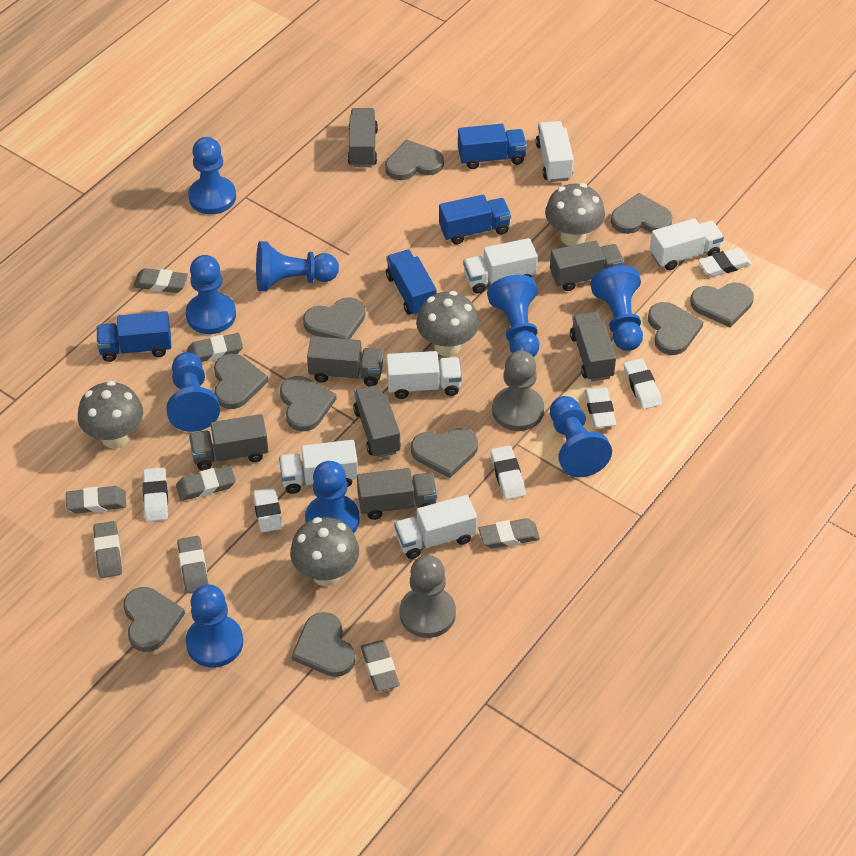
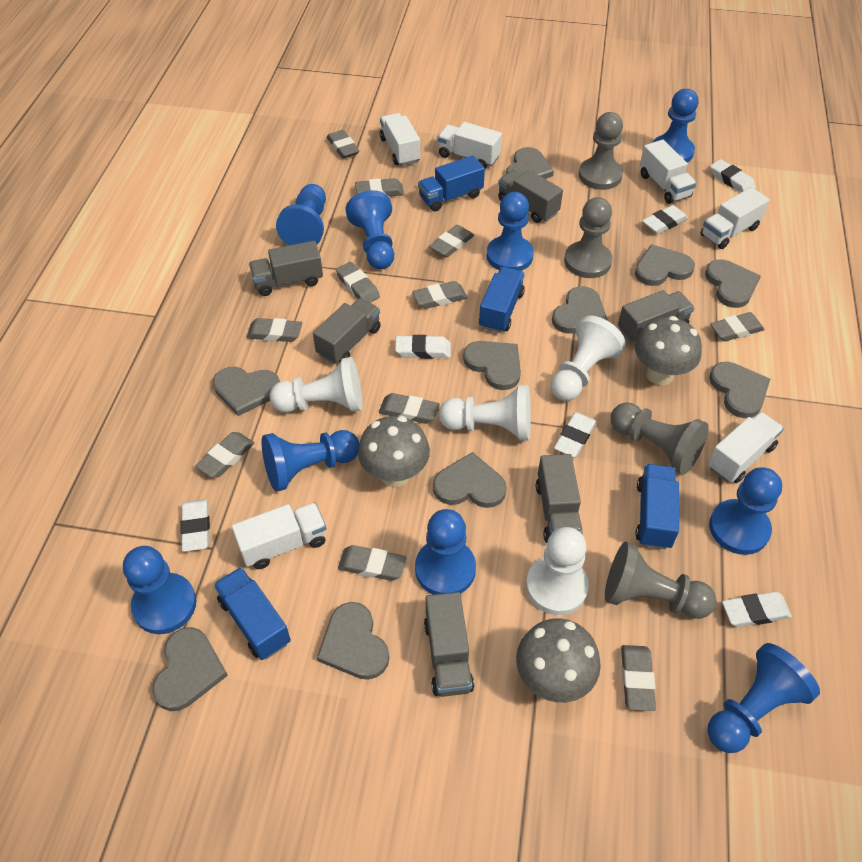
grey eraser: 8 -> 11
grey mushroom: 4 -> 3
grey pawn: 2 -> 4
grey truck: 7 -> 6
white pawn: 0 -> 4

